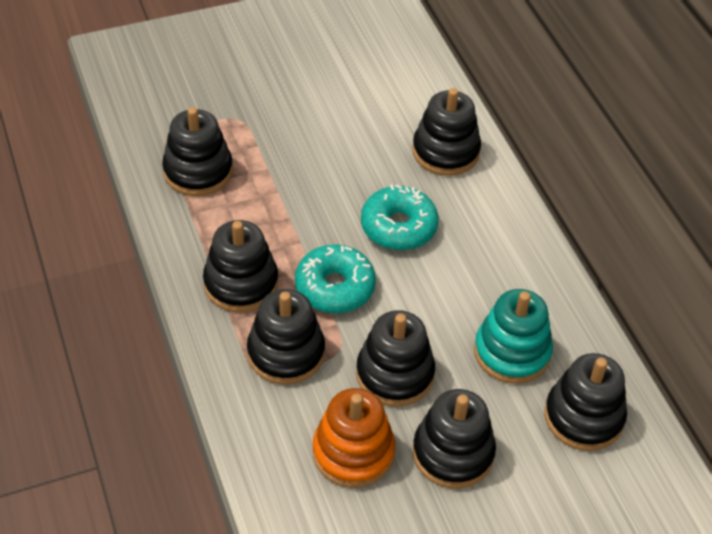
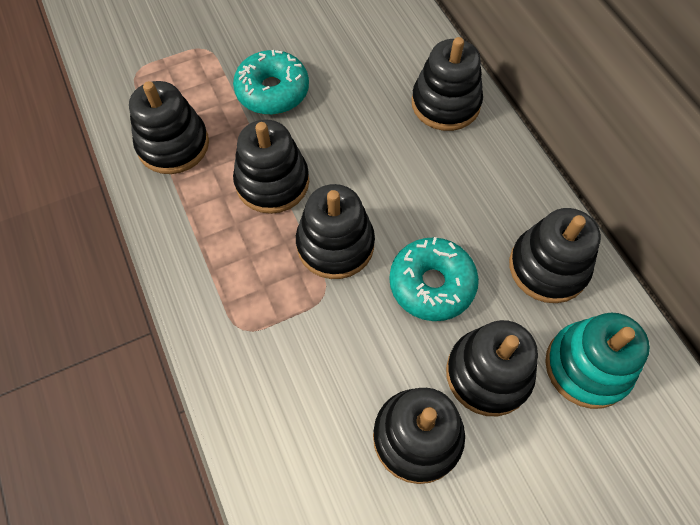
orange stacking toy: 1 -> 0

